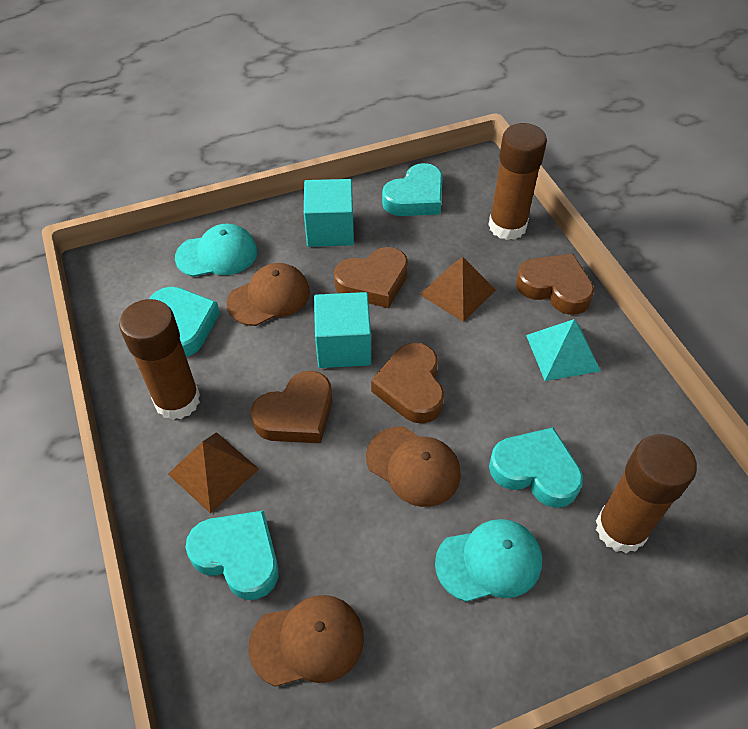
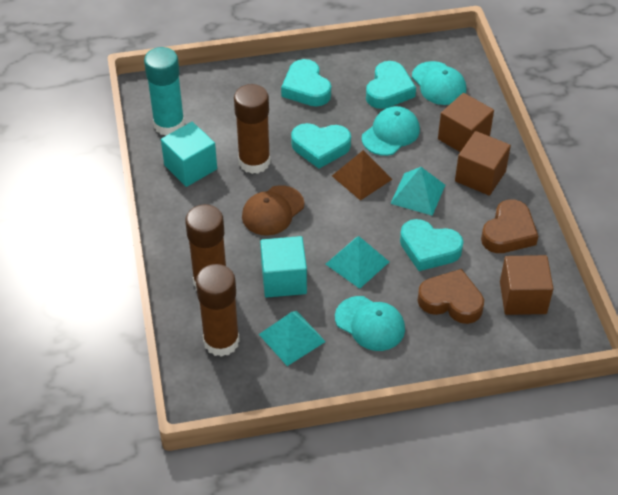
brown cap: 3 -> 1
brown cube: 0 -> 3
brown heart: 4 -> 2
brown pyramid: 2 -> 1
turquoise cap: 2 -> 3
turquoise glue stick: 0 -> 1
turquoise pyramid: 1 -> 3

